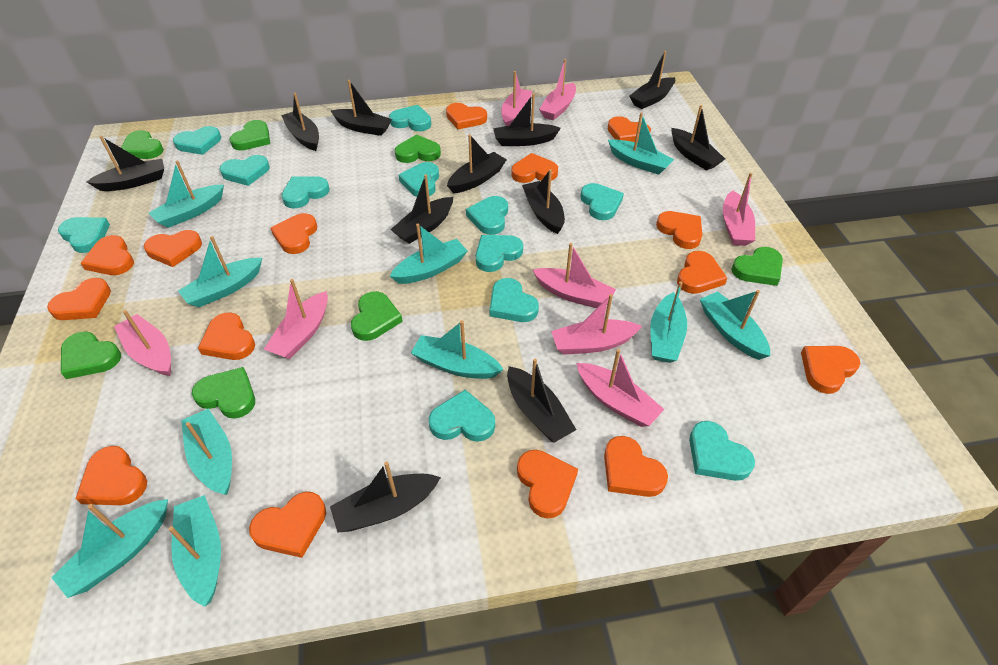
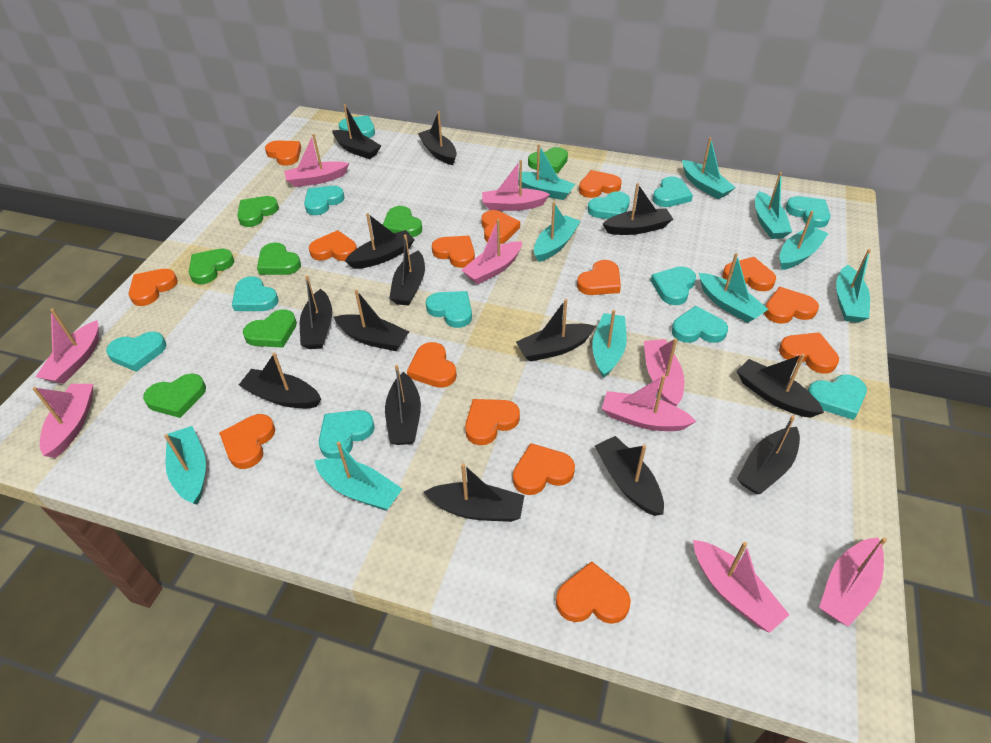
black boat: 11 -> 14
pink boat: 8 -> 9

